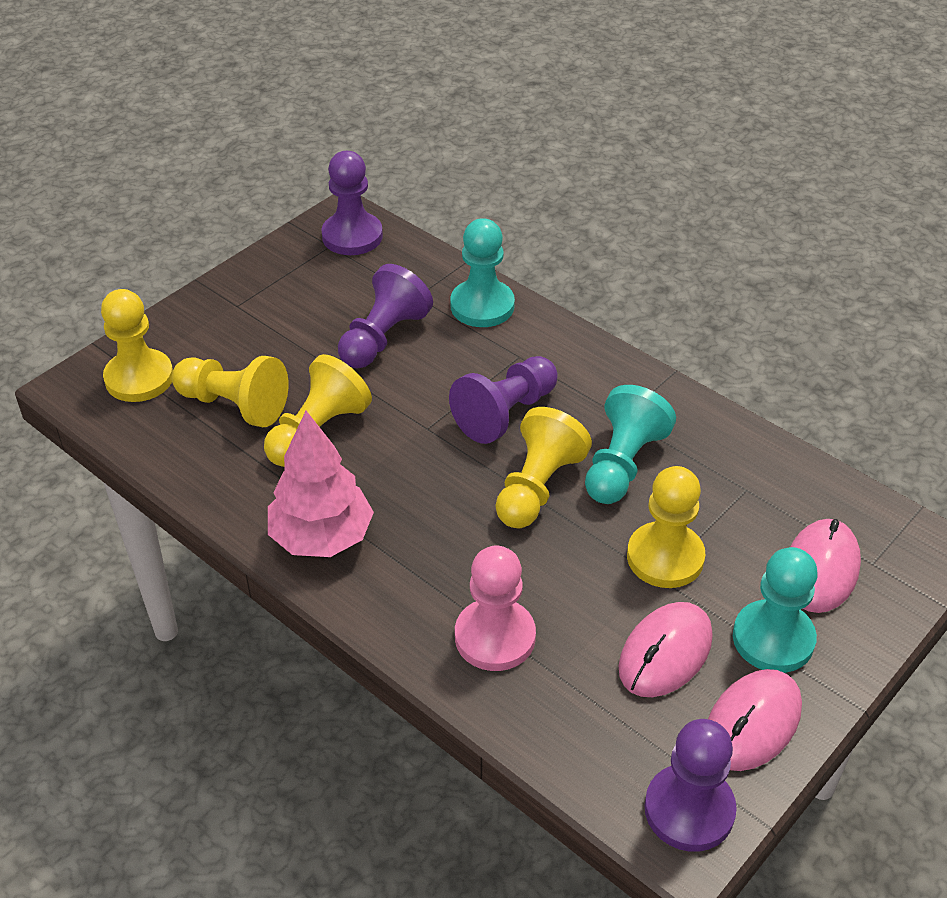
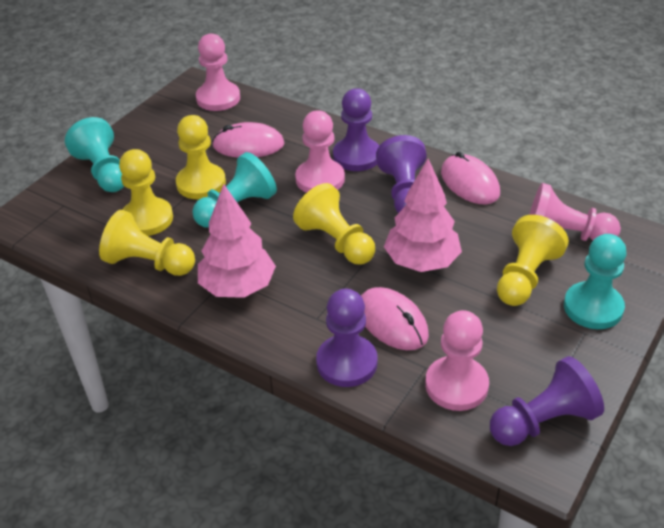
pink pawn: 1 -> 4
pink tree: 1 -> 2

